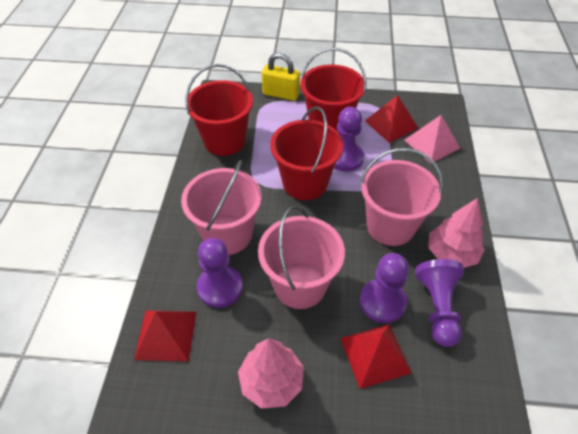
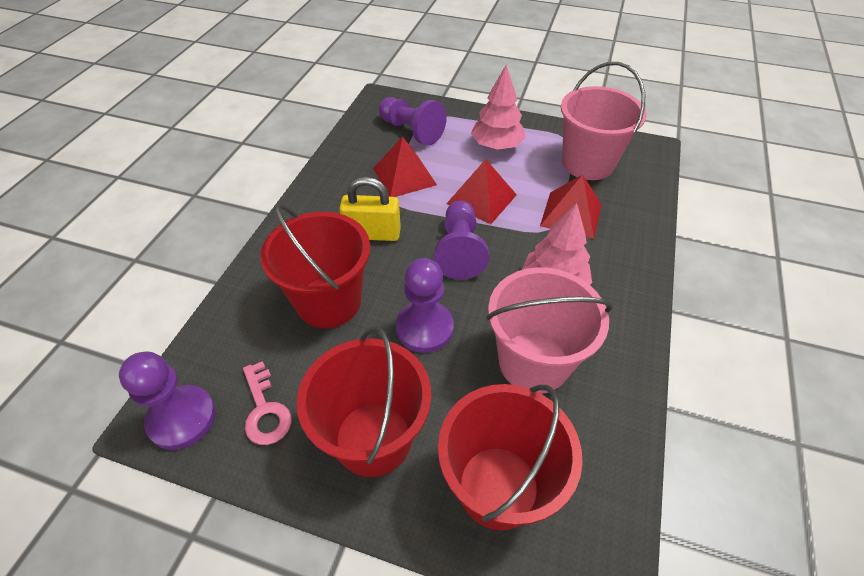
pink bucket: 3 -> 2
pink key: 0 -> 1
pink pyramid: 1 -> 0

